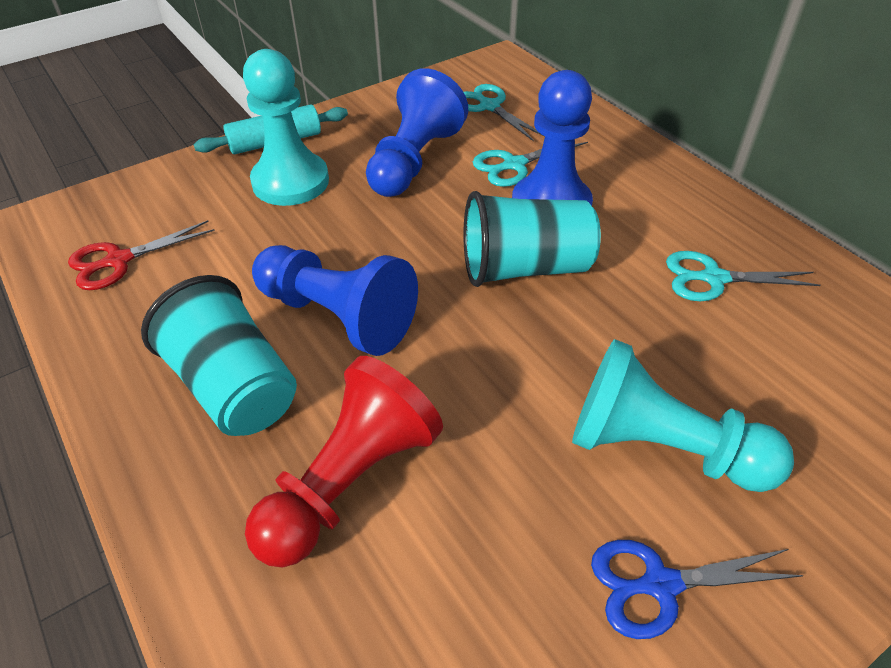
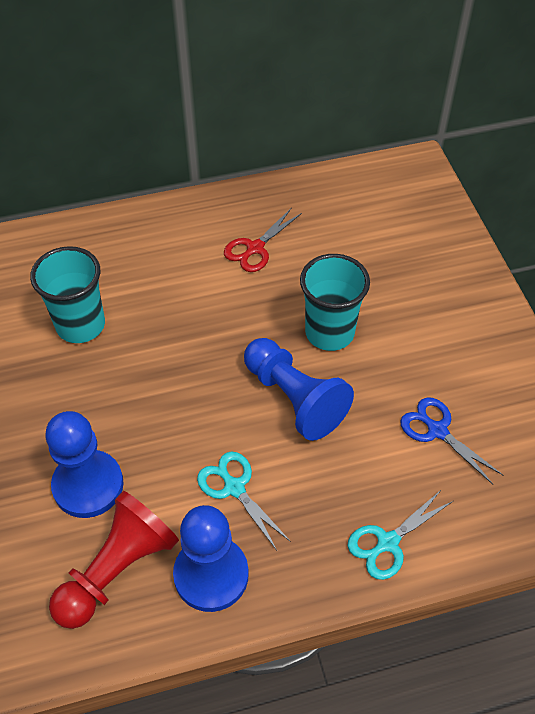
turquoise pawn: 2 -> 0
turquoise rolling pin: 1 -> 0
turquoise scissors: 3 -> 2

